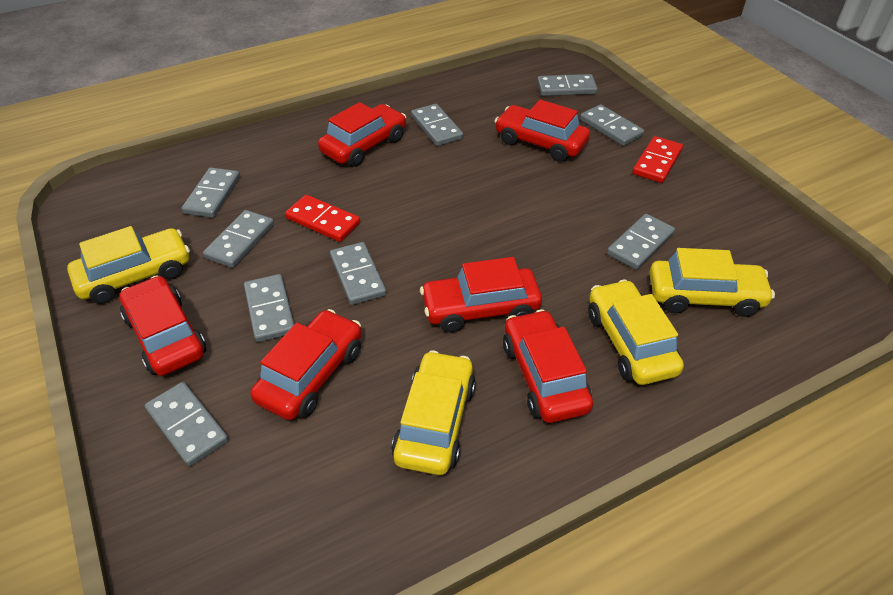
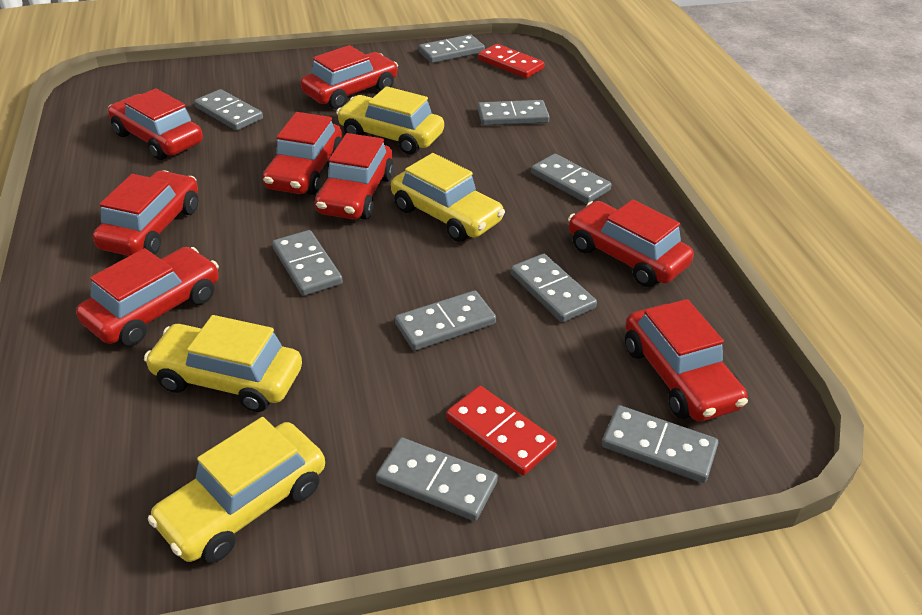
red car: 6 -> 8

